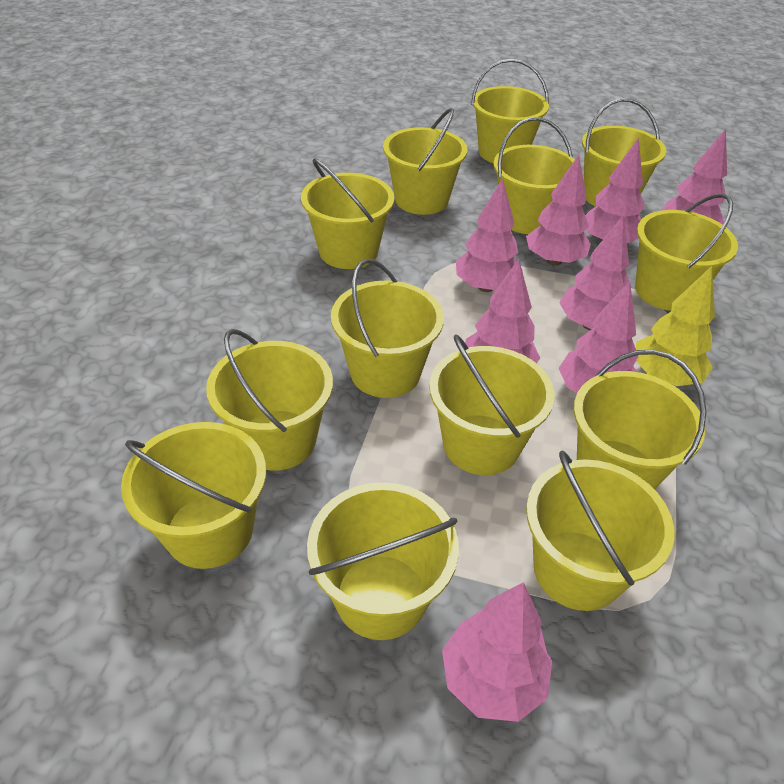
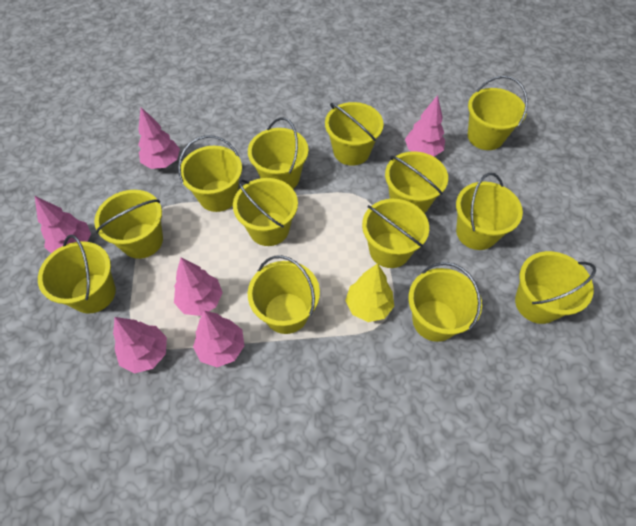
pink tree: 8 -> 6

